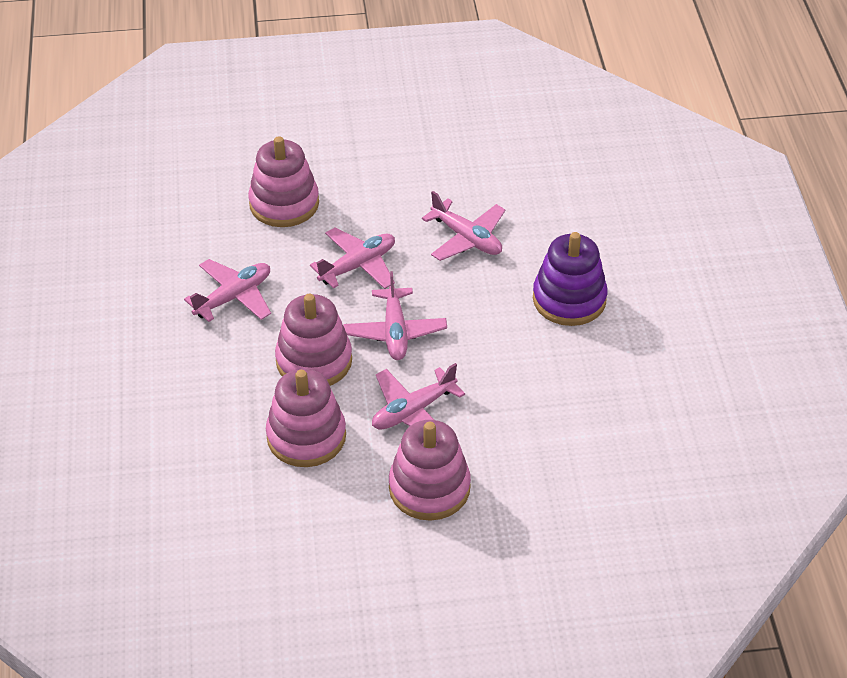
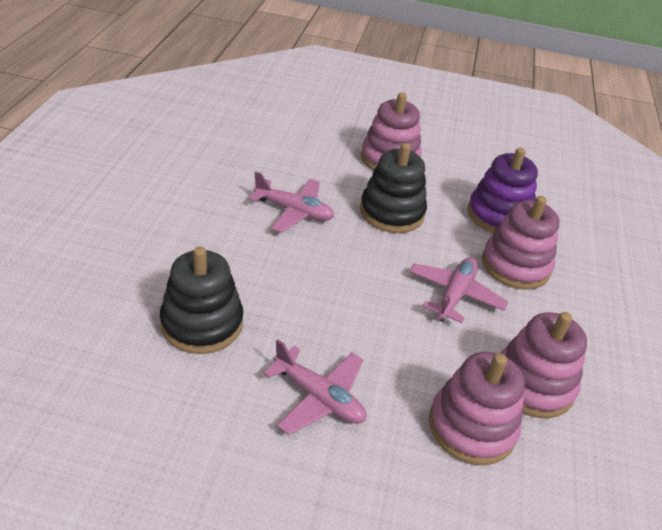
black stacking toy: 0 -> 2
pink plane: 5 -> 3

